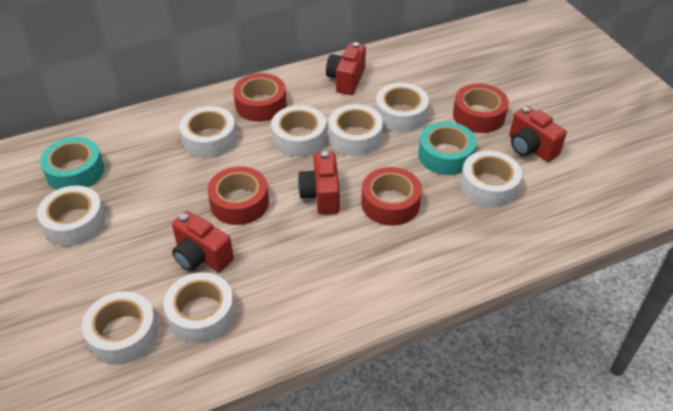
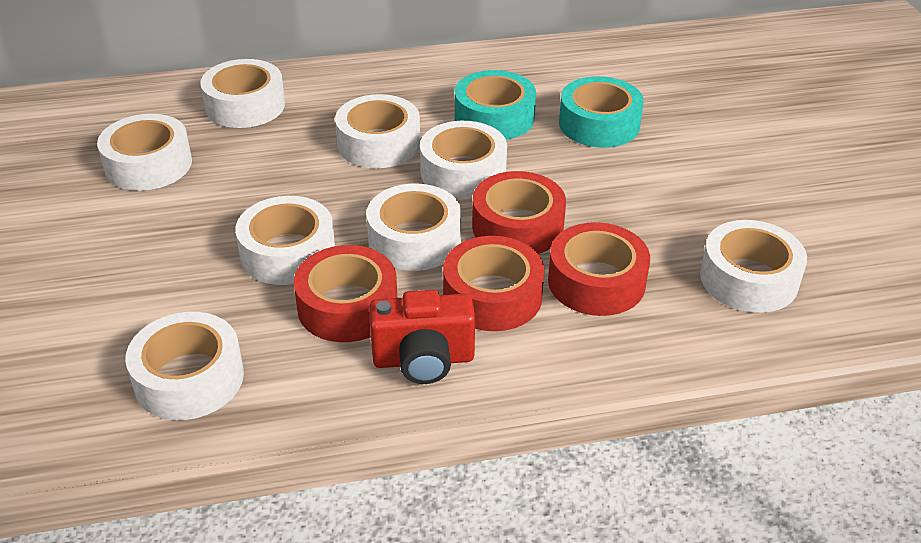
red camera: 4 -> 1

